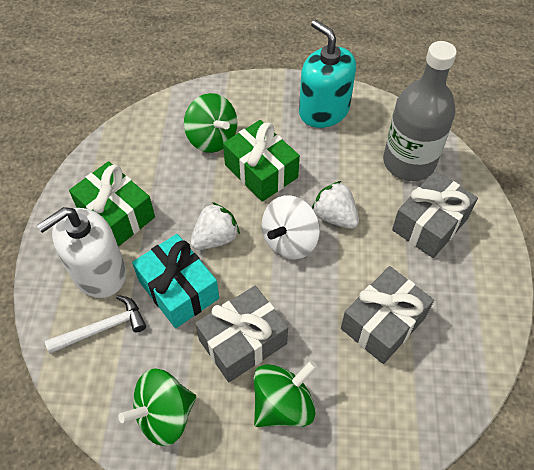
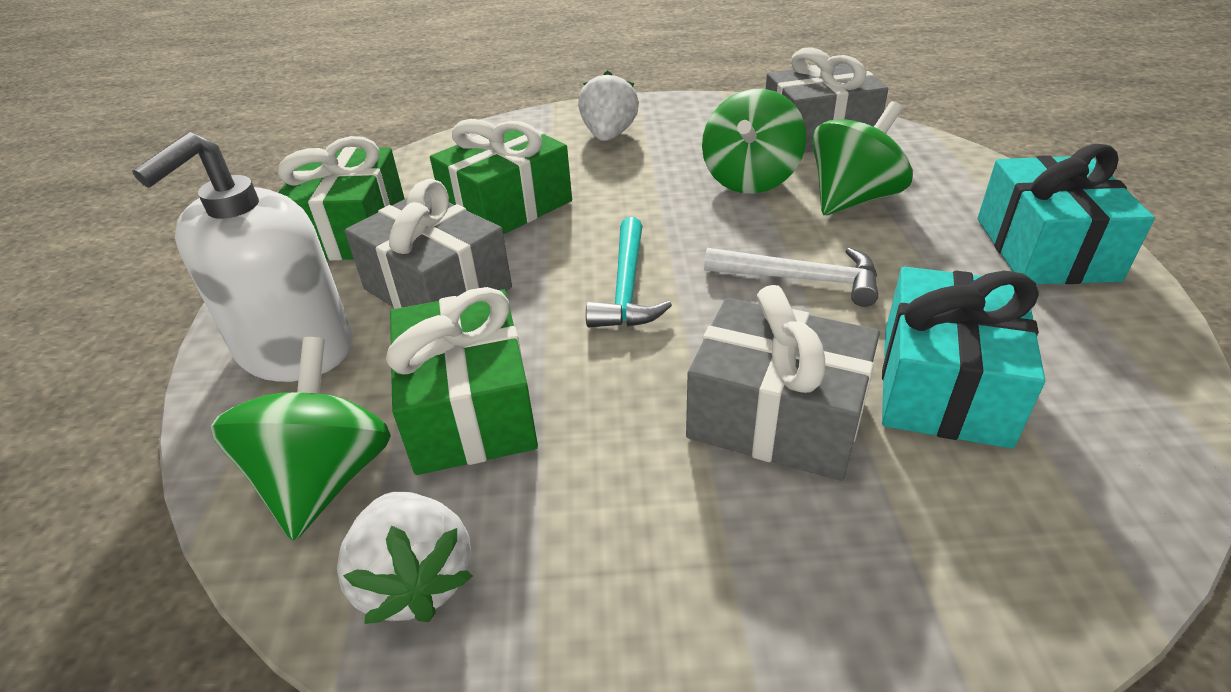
green gift: 2 -> 3
grey bottle: 1 -> 0
turquoise gift: 1 -> 2
turquoise hammer: 0 -> 1
turquoise soap dispenser: 1 -> 0
white spinning top: 1 -> 0

